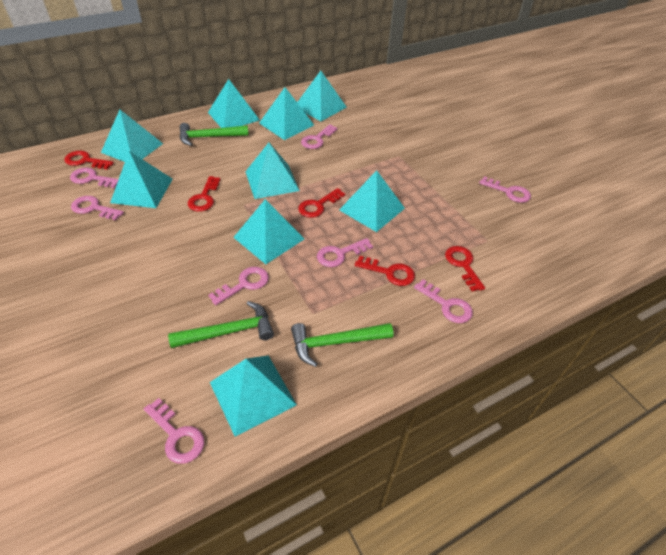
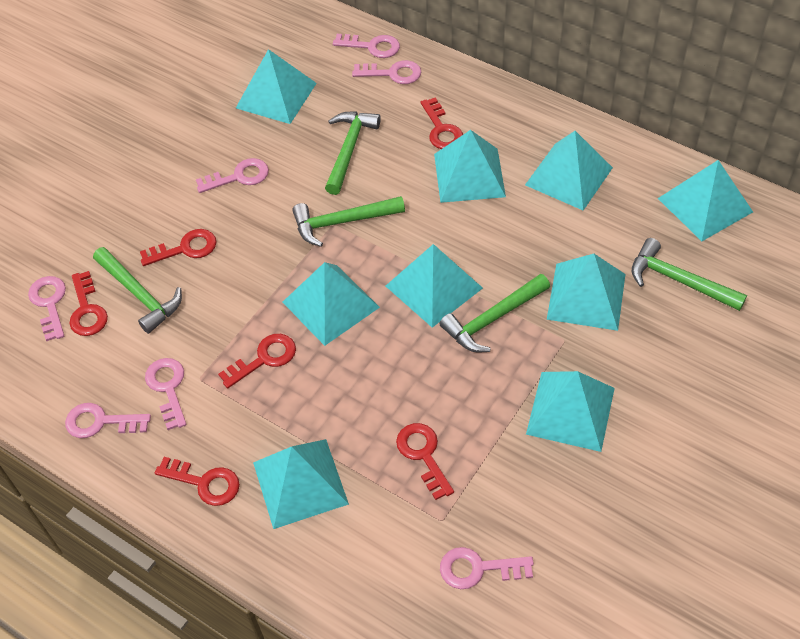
green hammer: 3 -> 5
pink key: 8 -> 7
red key: 5 -> 6

